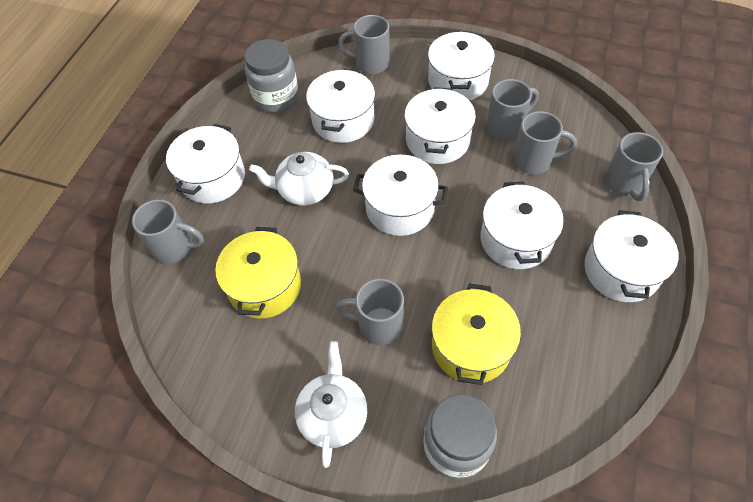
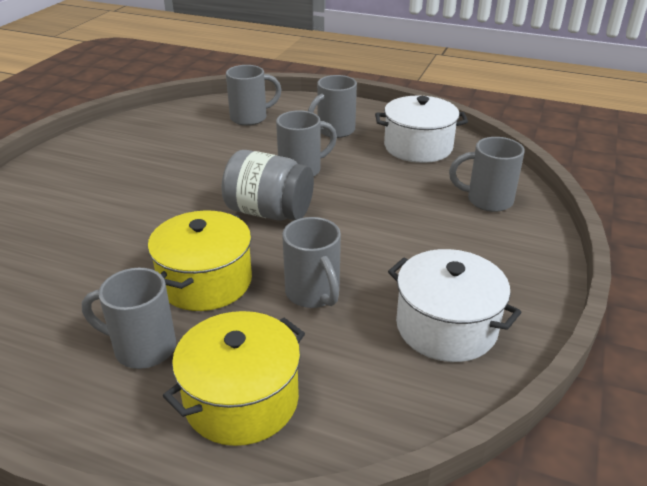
grey jar: 2 -> 1
white pot: 7 -> 2
white teapot: 2 -> 0

